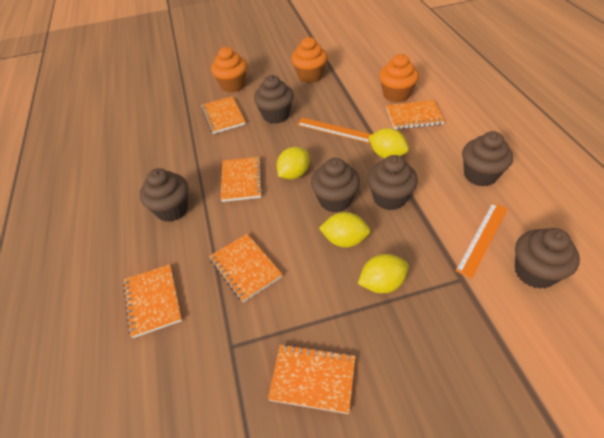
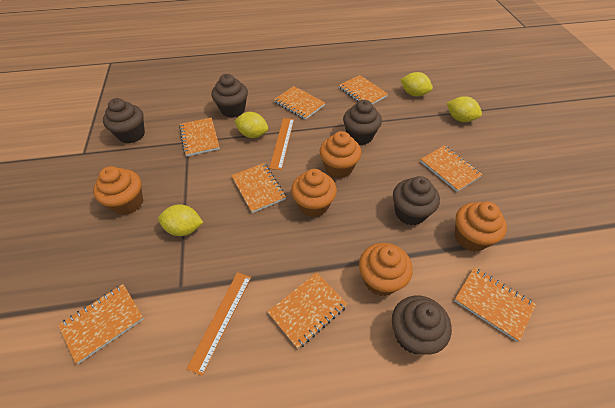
brown cupcake: 6 -> 5
orange cupcake: 3 -> 5
orange notebook: 6 -> 8

